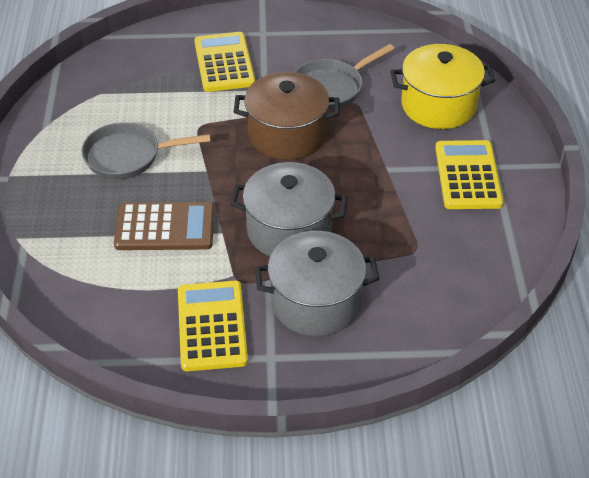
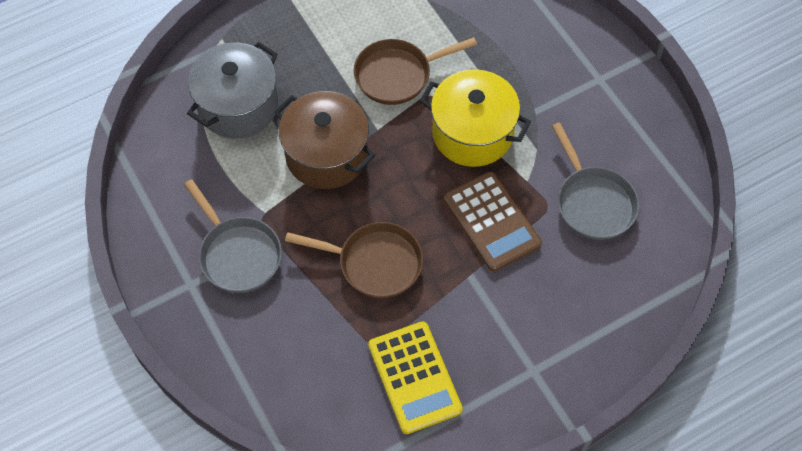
brown pan: 0 -> 2
grey pot: 2 -> 1
yellow calculator: 3 -> 1

